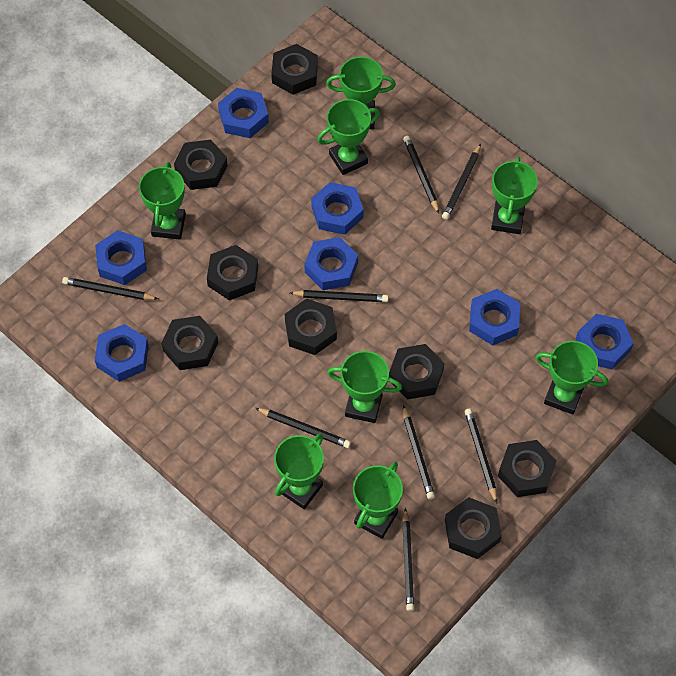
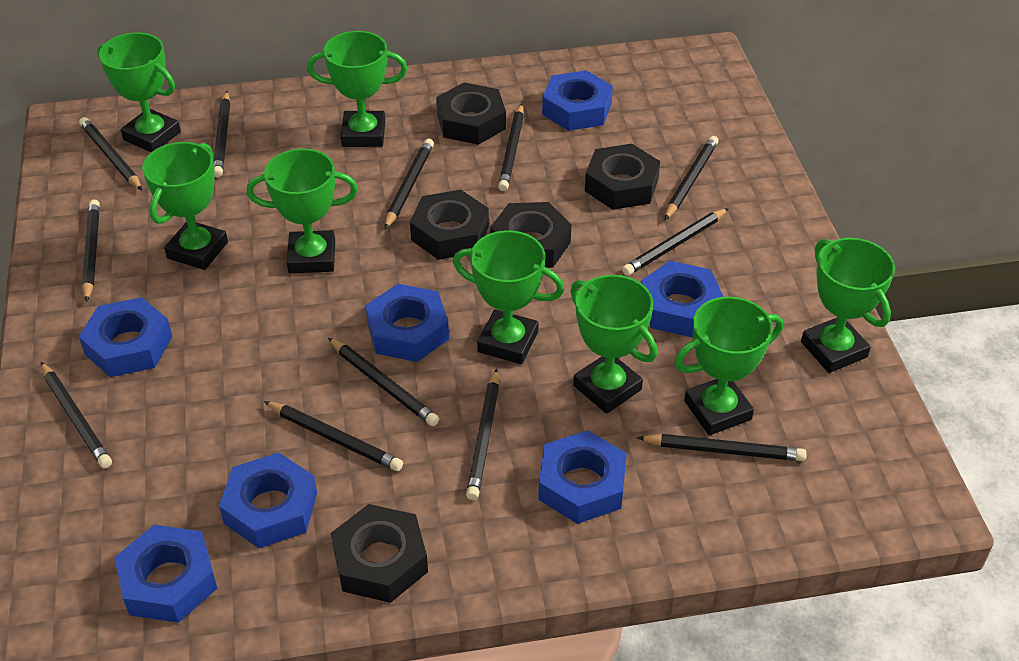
black nut: 8 -> 5
black pencil: 8 -> 12

